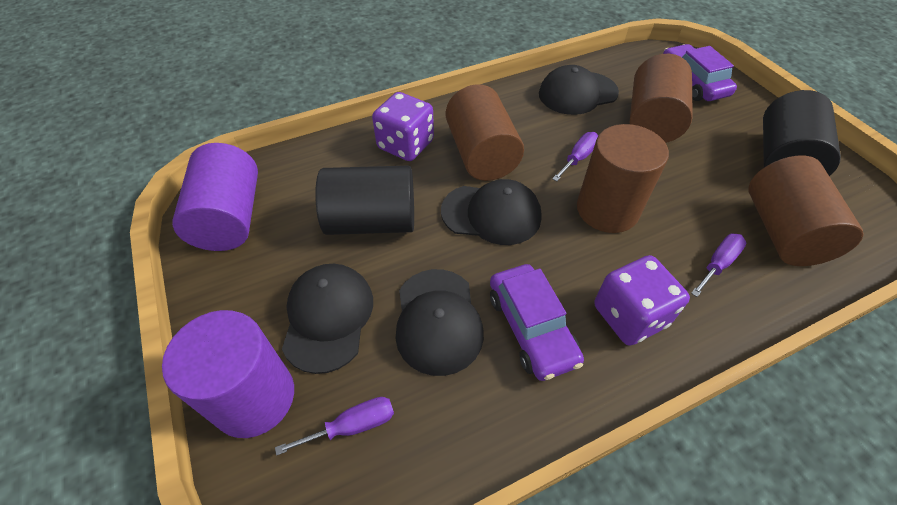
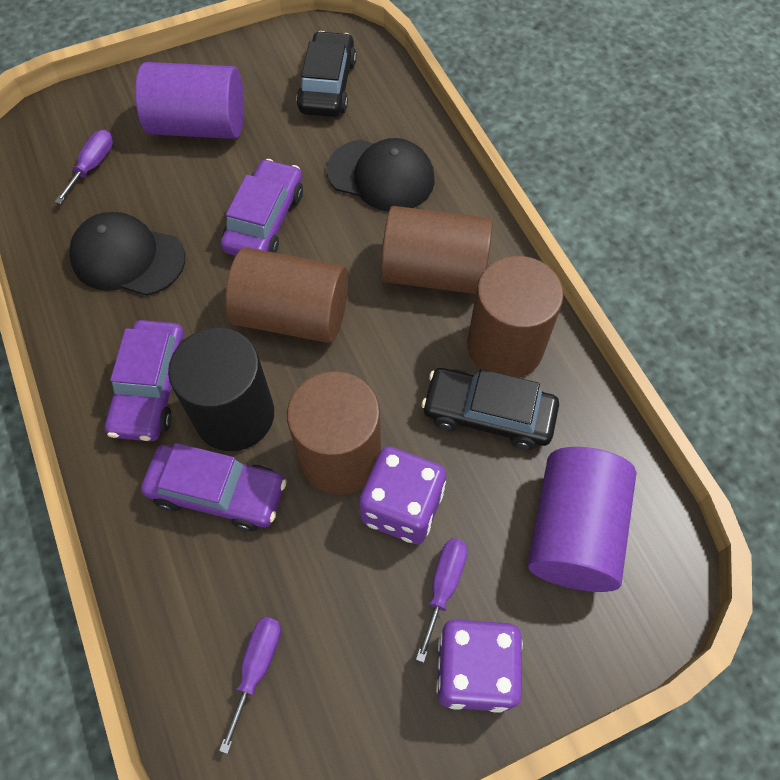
black cap: 4 -> 2
black car: 0 -> 2
black cylinder: 2 -> 1
purple car: 2 -> 3

